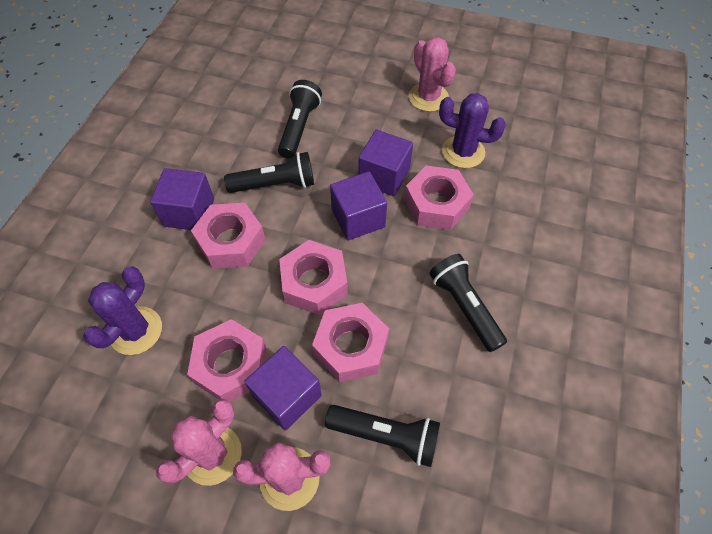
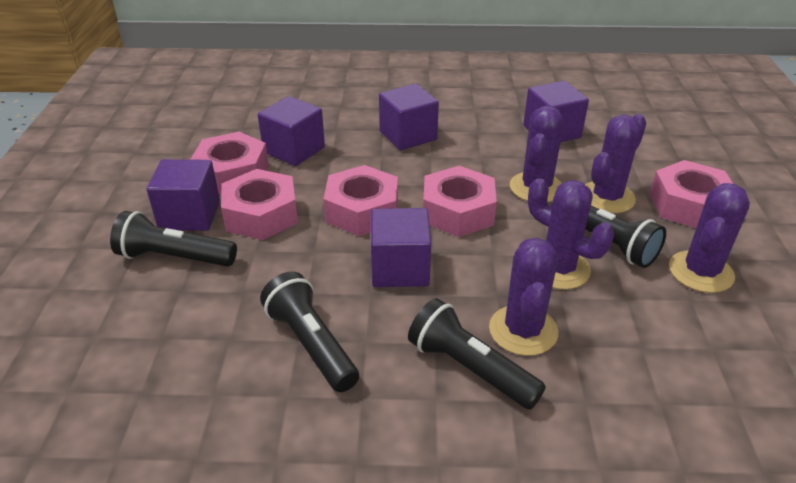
pink cactus: 3 -> 0
purple cactus: 2 -> 5
purple cube: 4 -> 5

